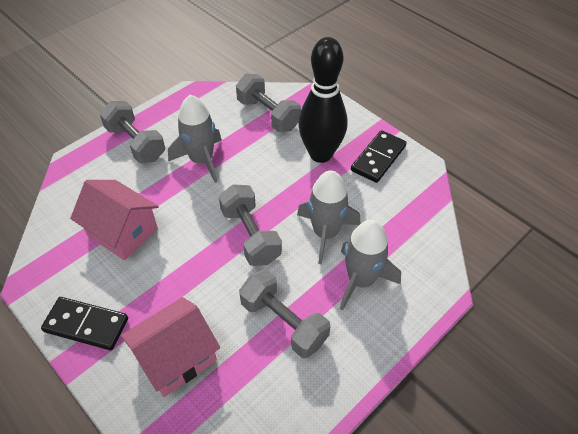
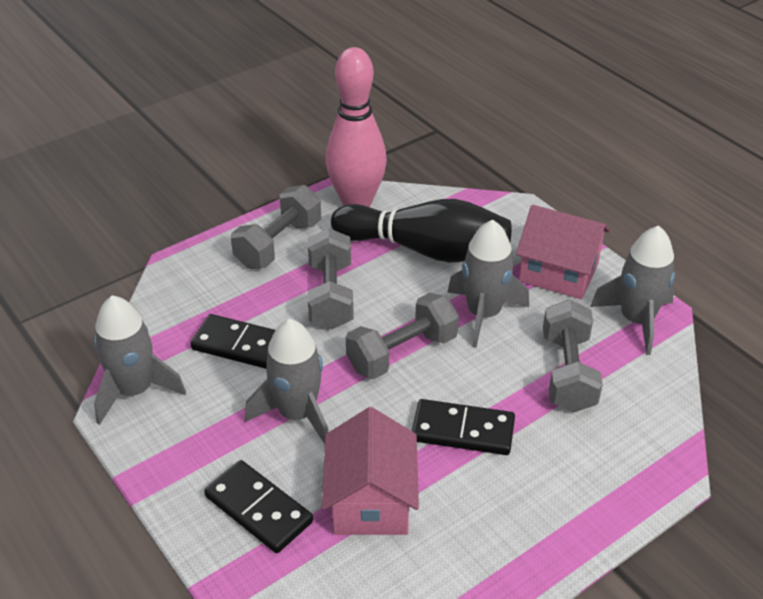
black domino: 2 -> 3
grey rocket: 3 -> 4
pink bowling pin: 0 -> 1

